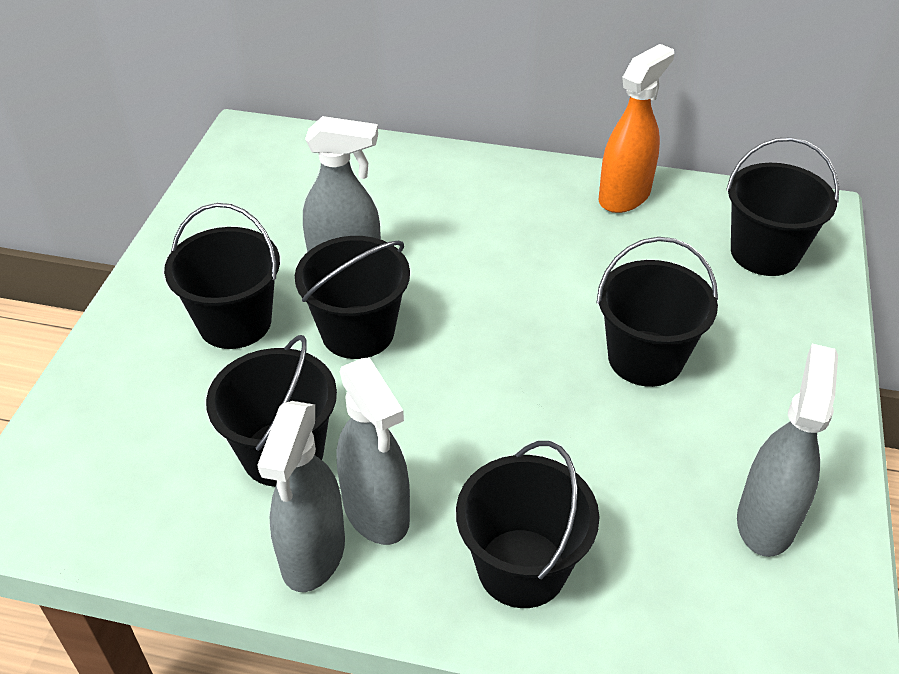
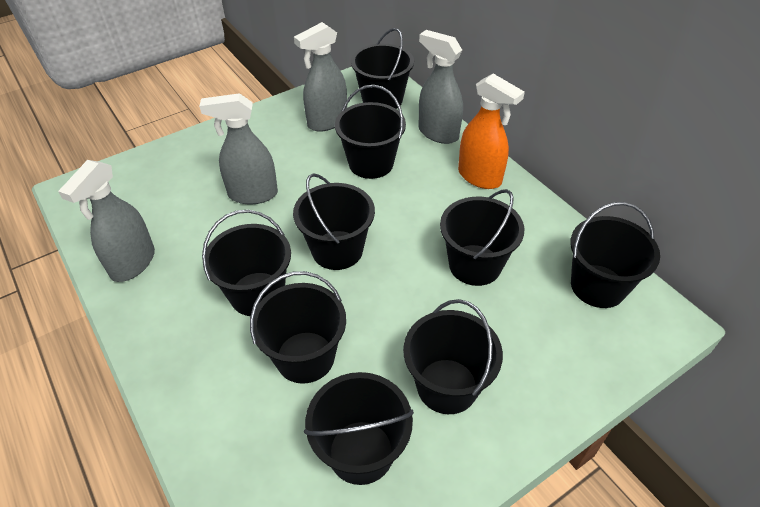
black bucket: 6 -> 9

